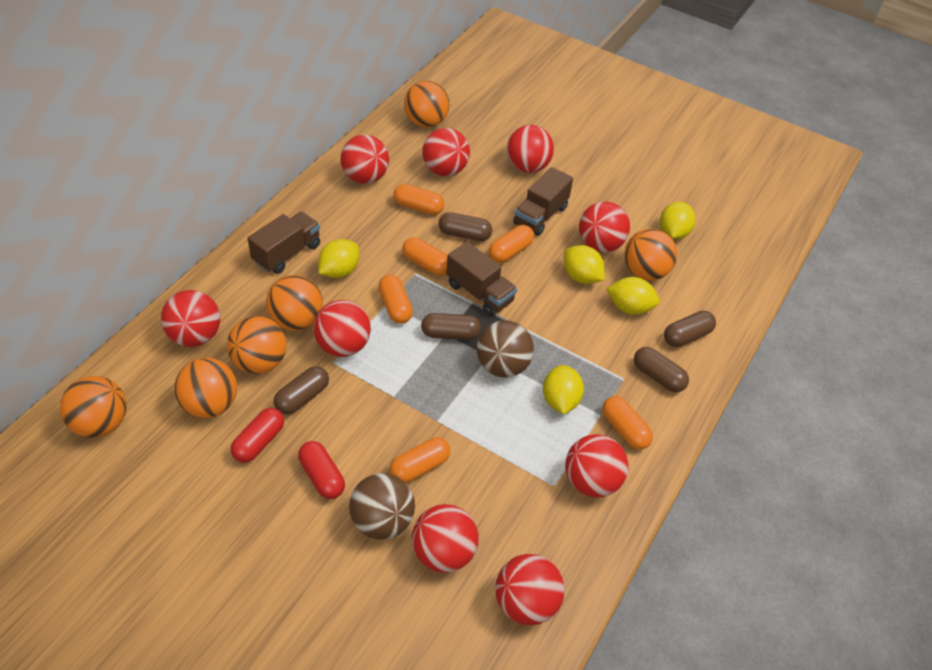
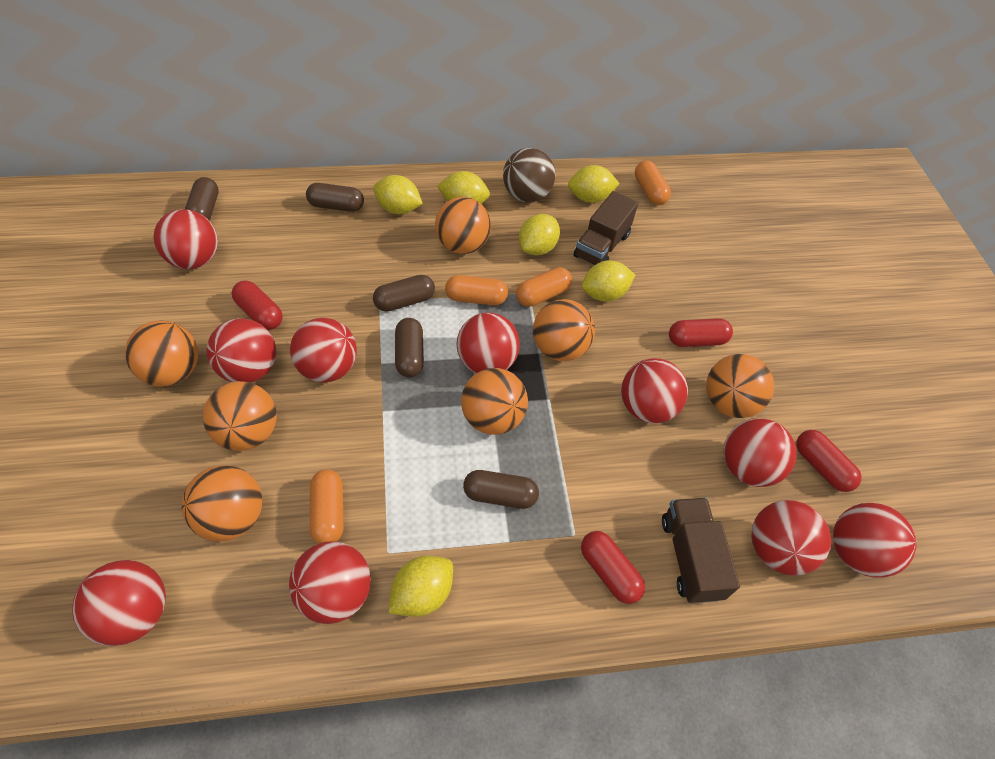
brown ball: 2 -> 1
brown truck: 3 -> 2
orange ball: 6 -> 7
orange capsule: 6 -> 4
red ball: 9 -> 10
red capsule: 2 -> 4
yellow lemon: 5 -> 6

